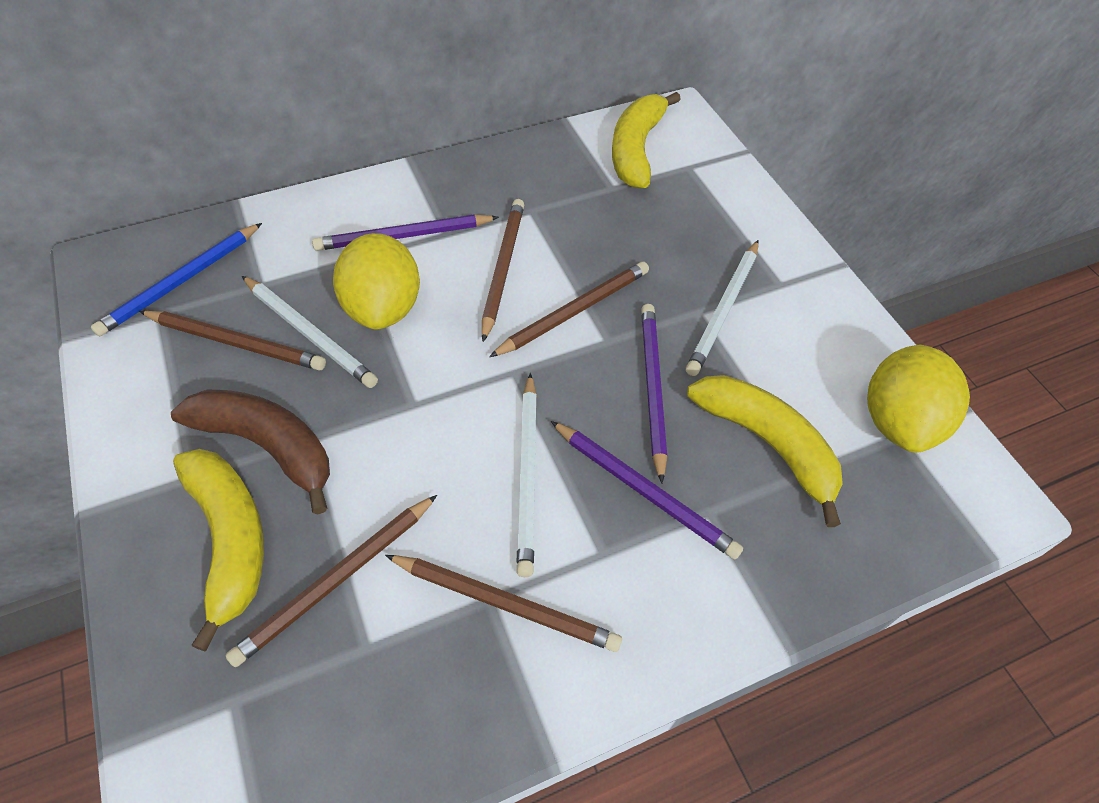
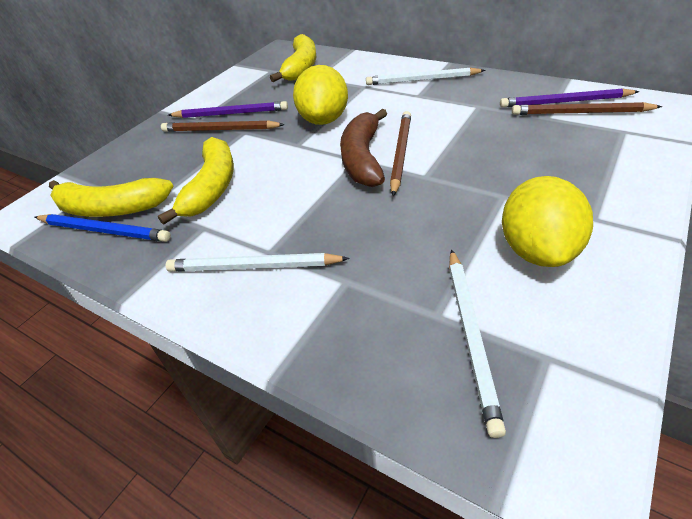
brown pencil: 5 -> 3
purple pencil: 3 -> 2

